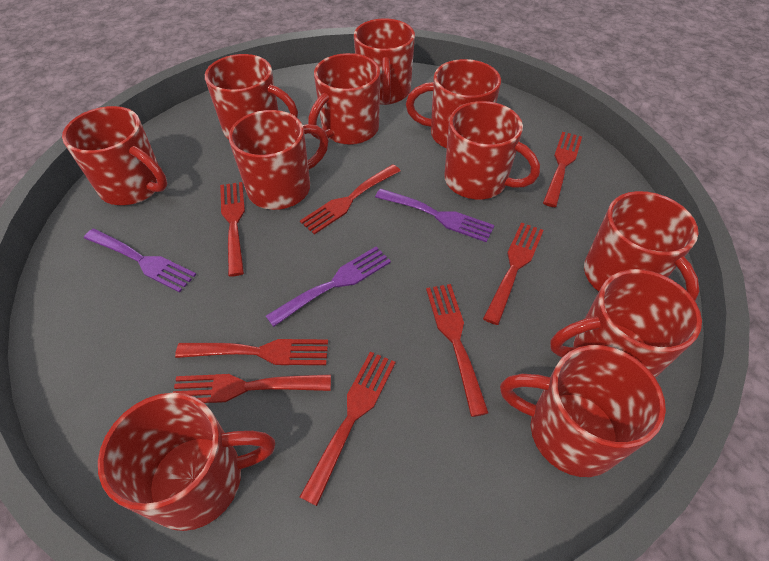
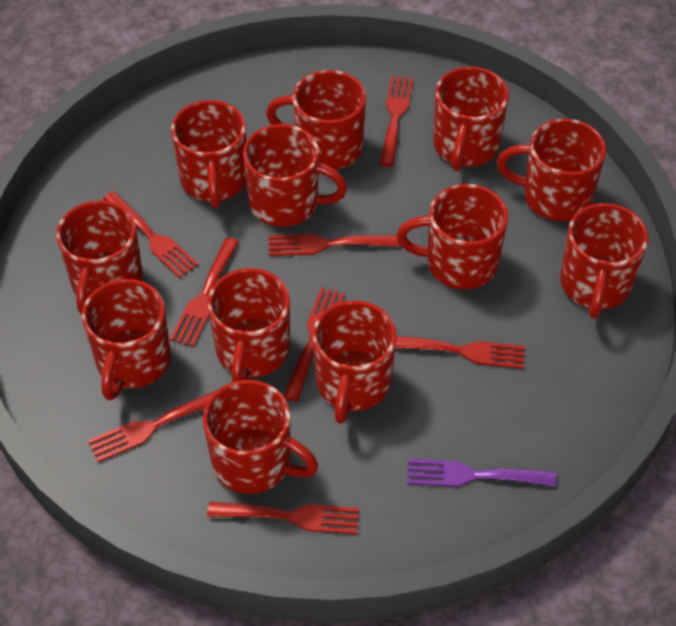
purple fork: 3 -> 1
red mug: 11 -> 12

